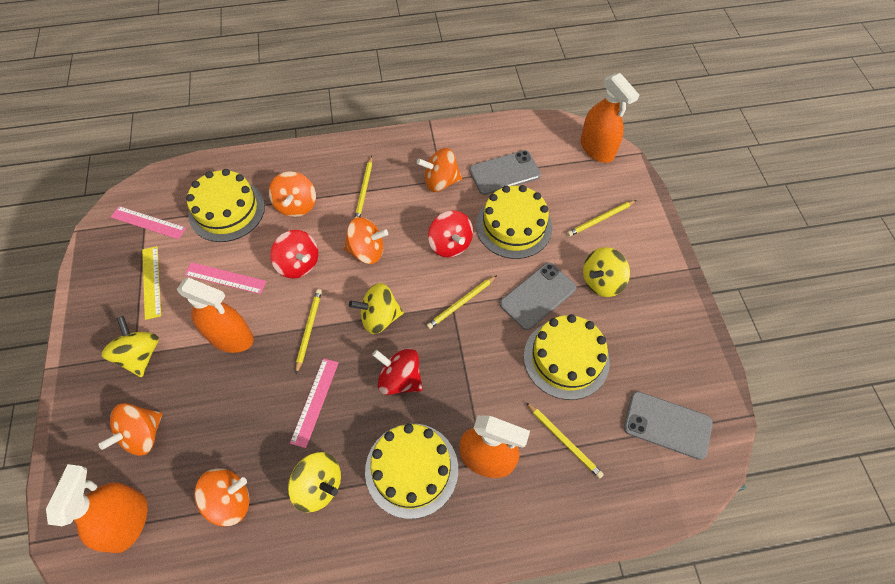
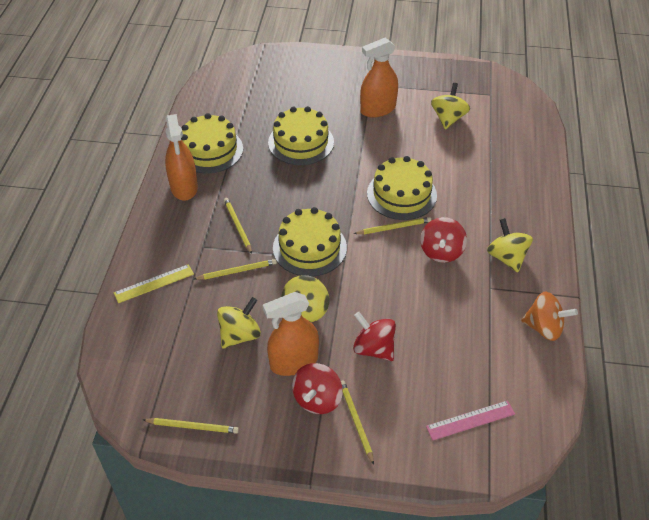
grey phone: 3 -> 0
orange spinning top: 5 -> 1
orange spray bottle: 4 -> 3
pink ruler: 3 -> 1

